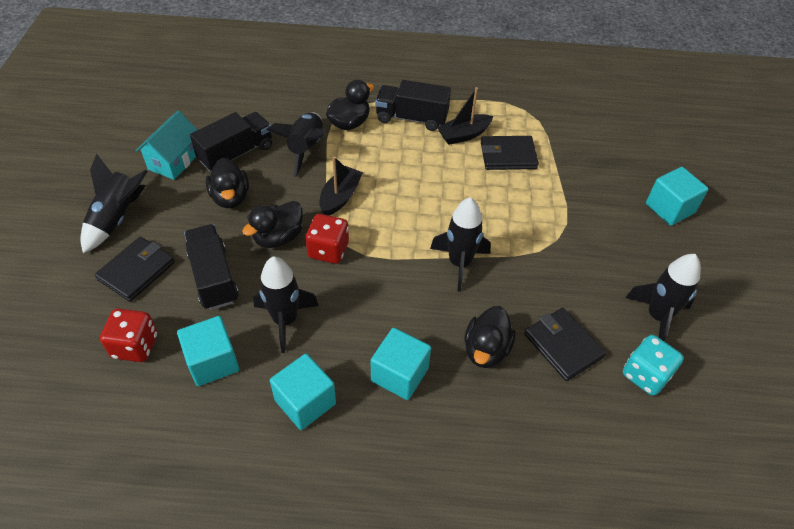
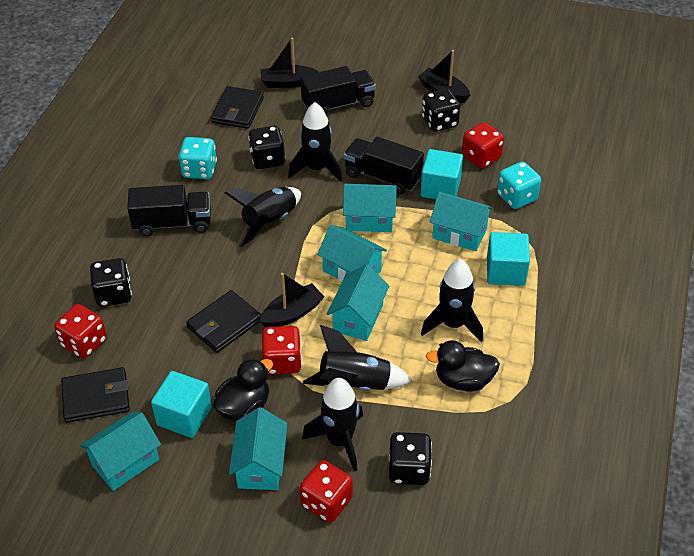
black boat: 2 -> 3
black dice: 0 -> 4
black duck: 4 -> 2
red dice: 2 -> 4
turquoise cube: 4 -> 3
turquoise dice: 1 -> 2
turquoise house: 1 -> 6

